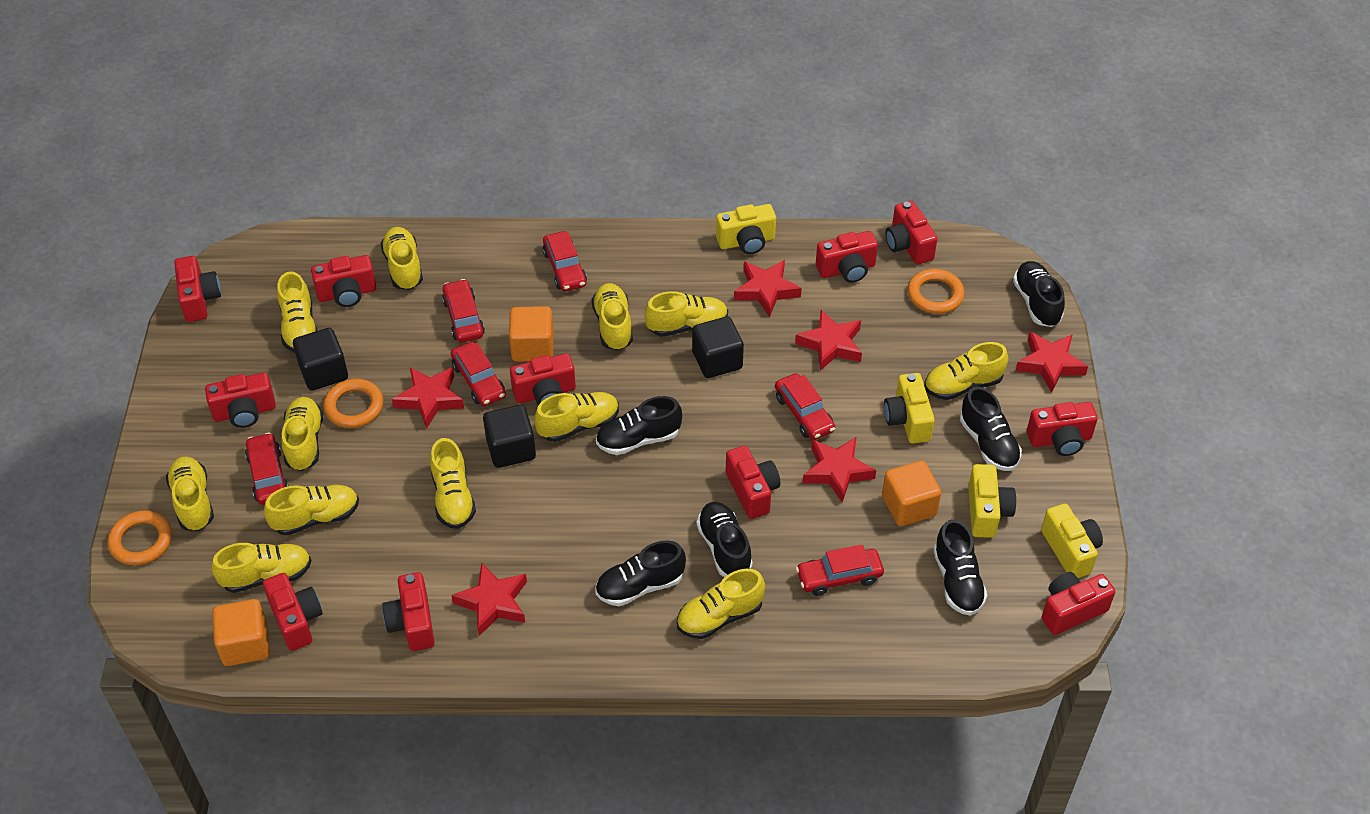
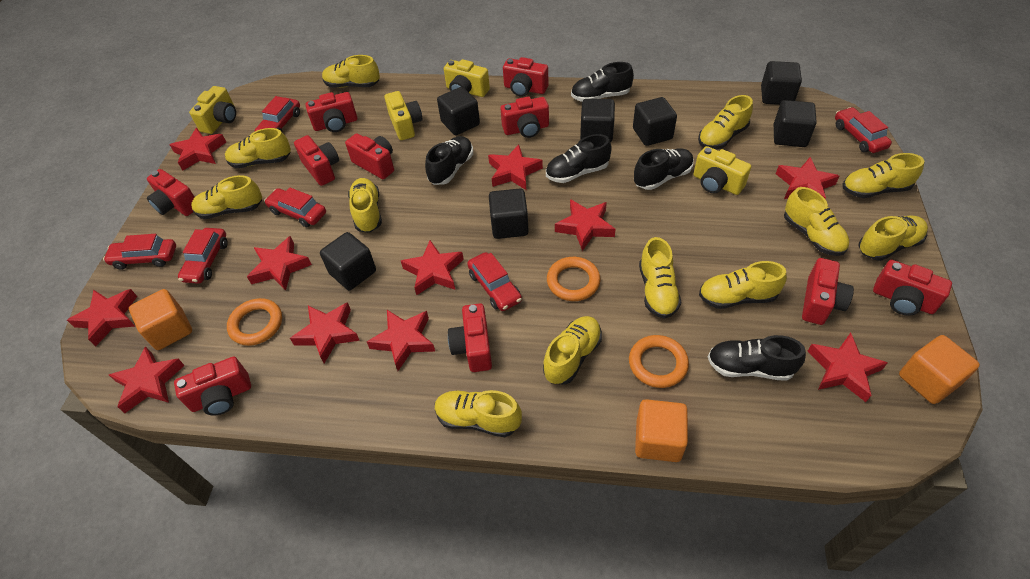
black cube: 3 -> 7
black shoe: 6 -> 5
red camera: 11 -> 10
red star: 6 -> 11

